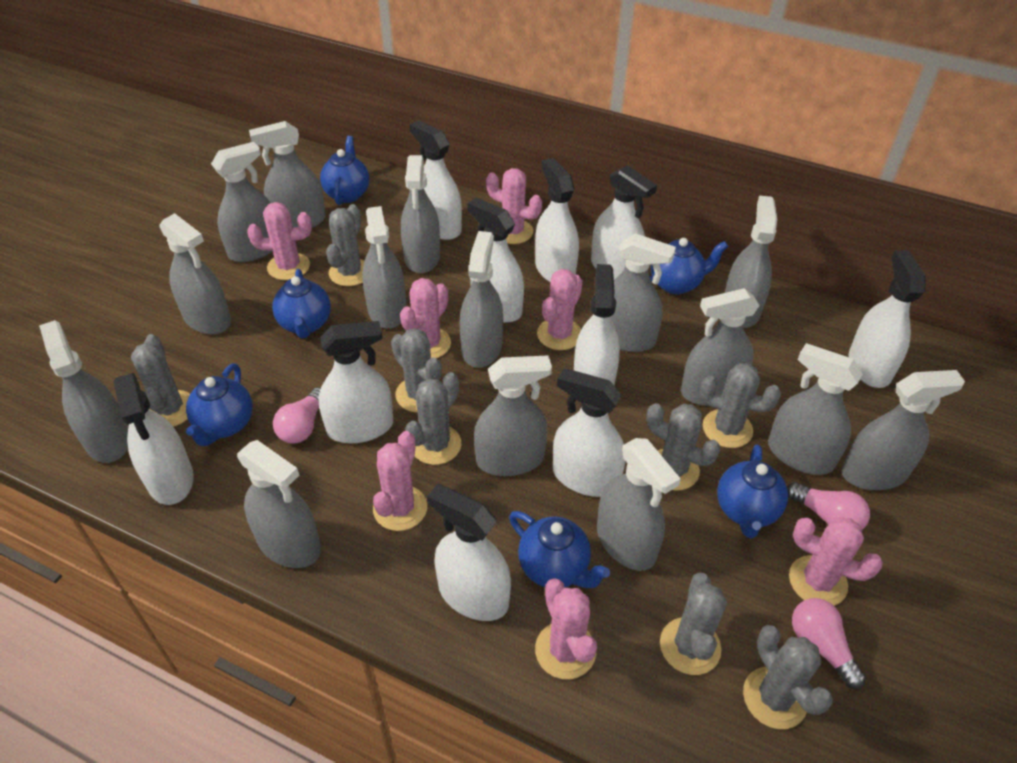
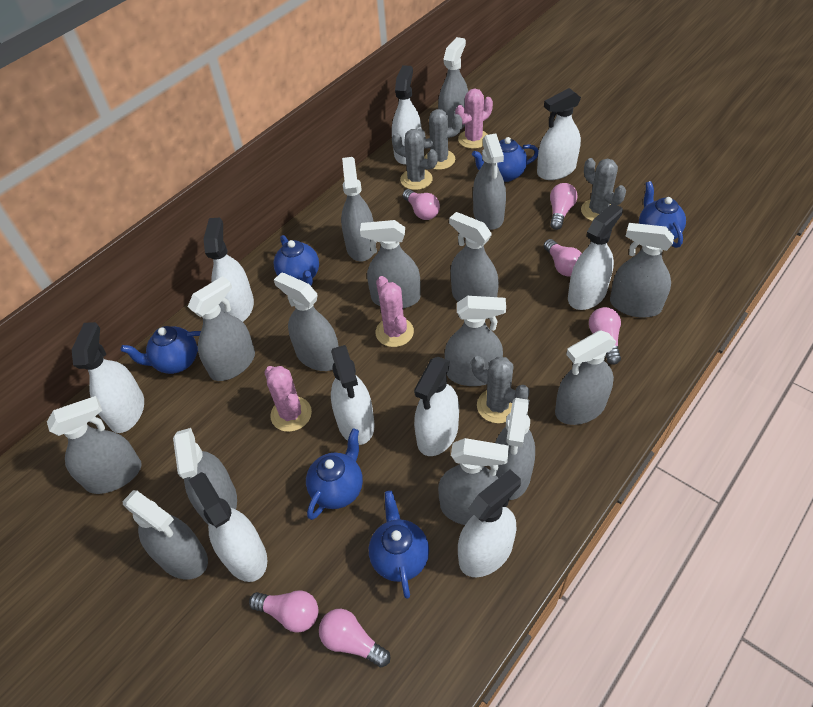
grey cactus: 8 -> 4
pink cactus: 7 -> 3
pink light bulb: 3 -> 6
white spray bottle: 10 -> 9

